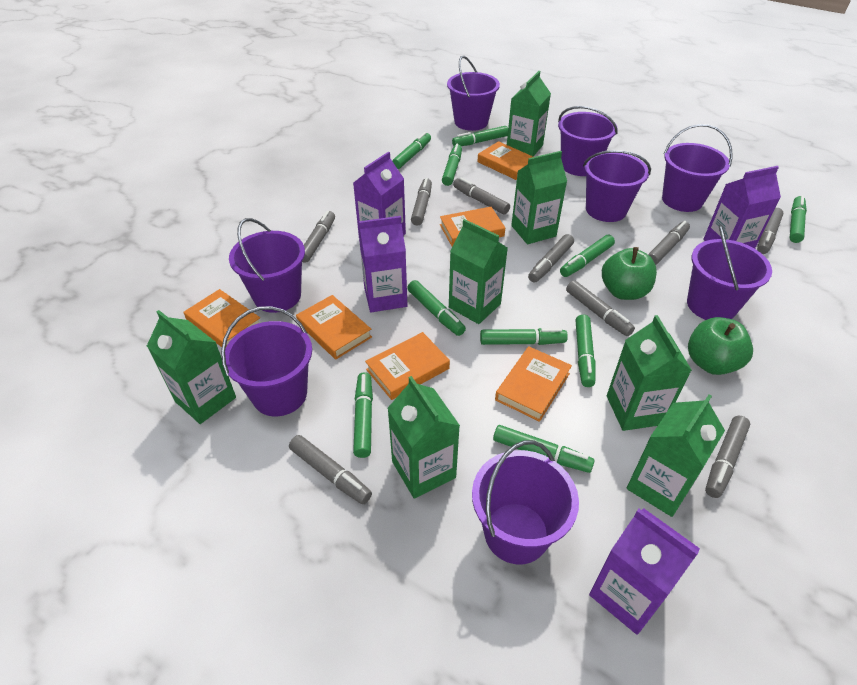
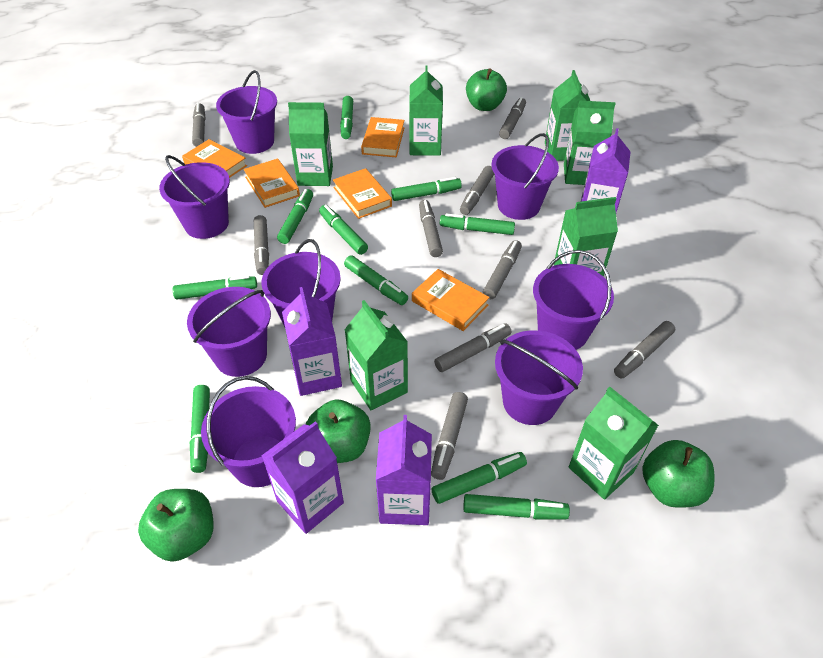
green apple: 2 -> 4
orange book: 6 -> 5

